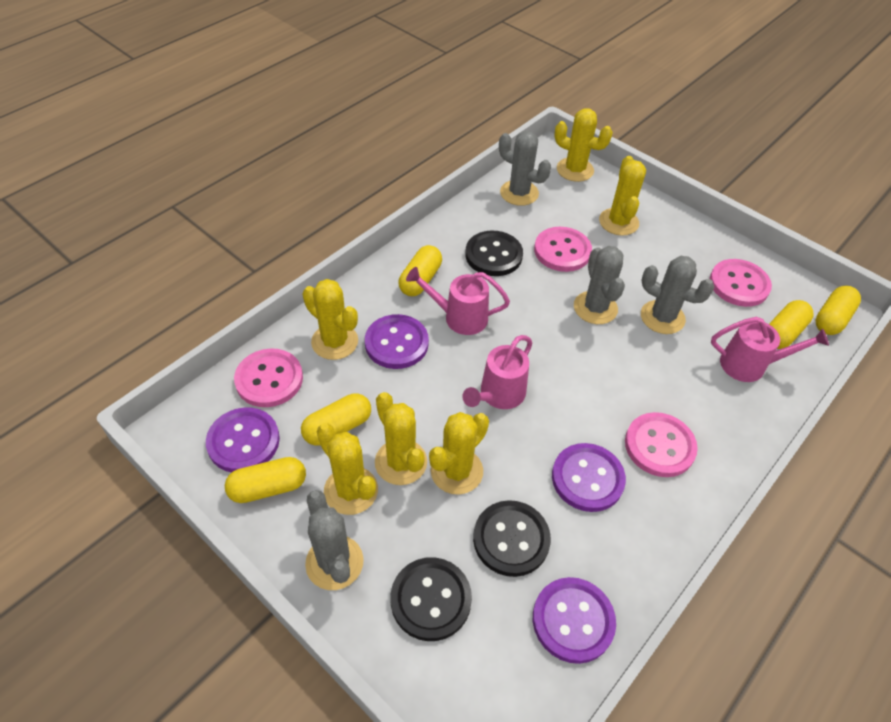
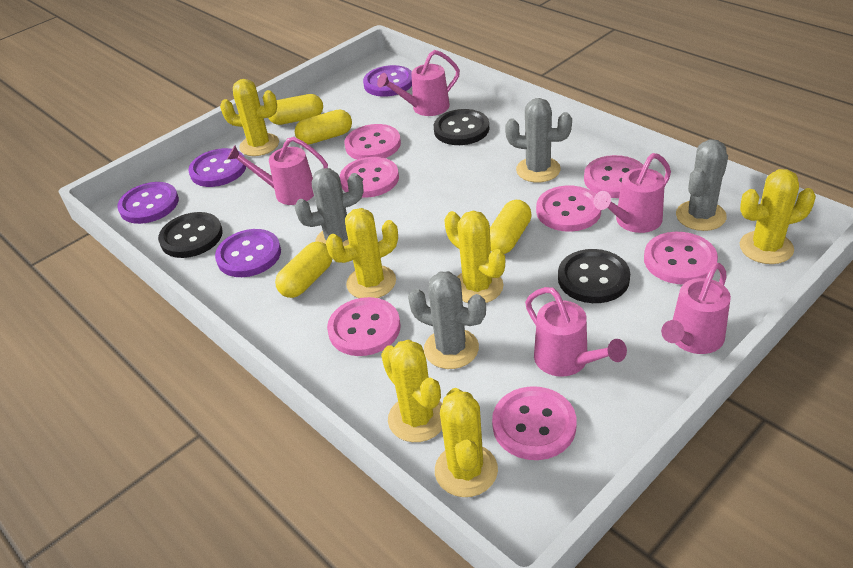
pink button: 4 -> 7
pink watering can: 3 -> 5
yellow capsule: 5 -> 4

